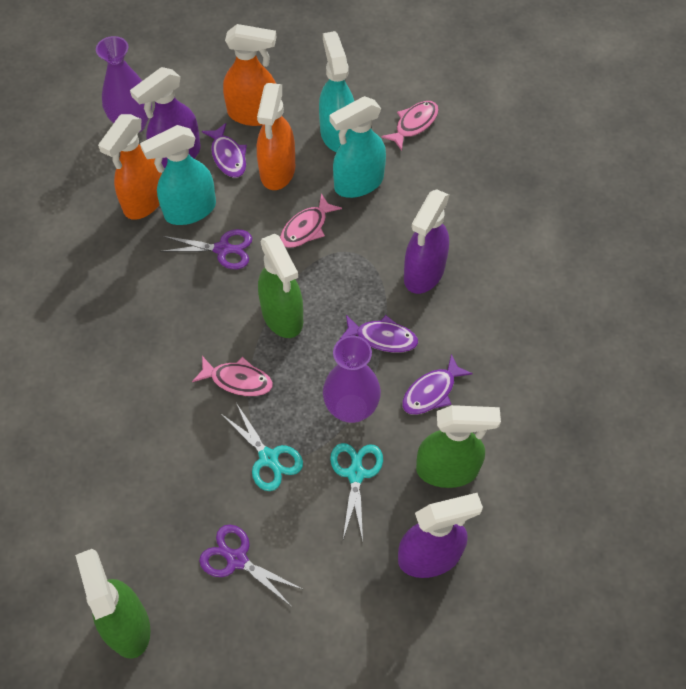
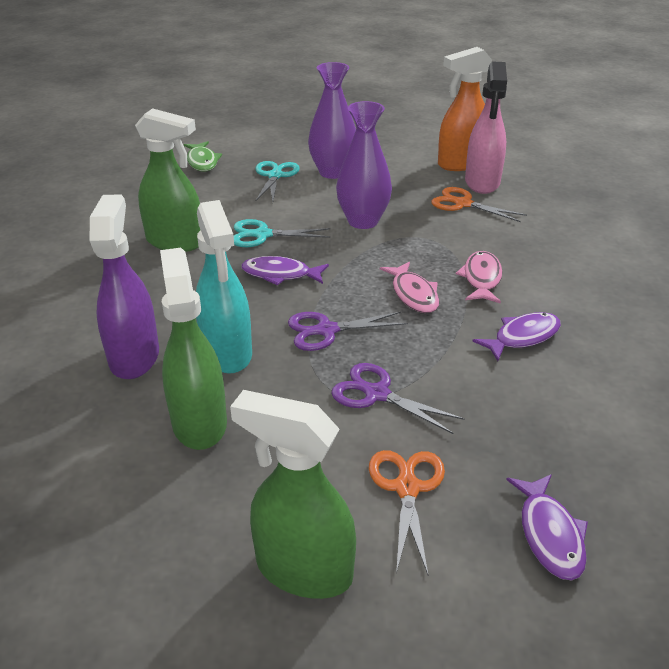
green fish: 0 -> 1
orange scissors: 0 -> 2
orange spray bottle: 3 -> 1
pink fish: 3 -> 2
pink spray bottle: 0 -> 1
purple spray bottle: 3 -> 1
turquoise spray bottle: 3 -> 1

